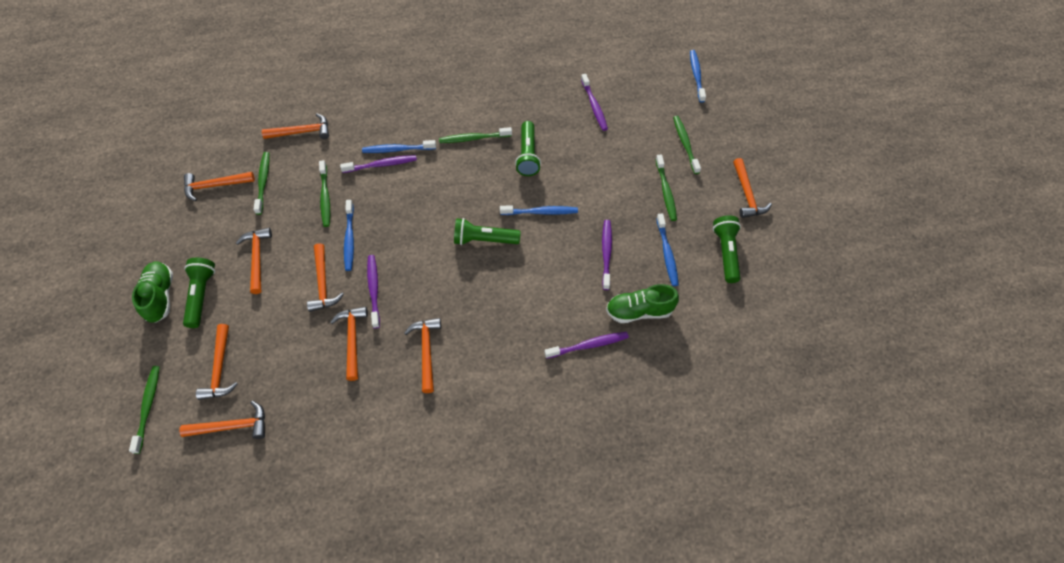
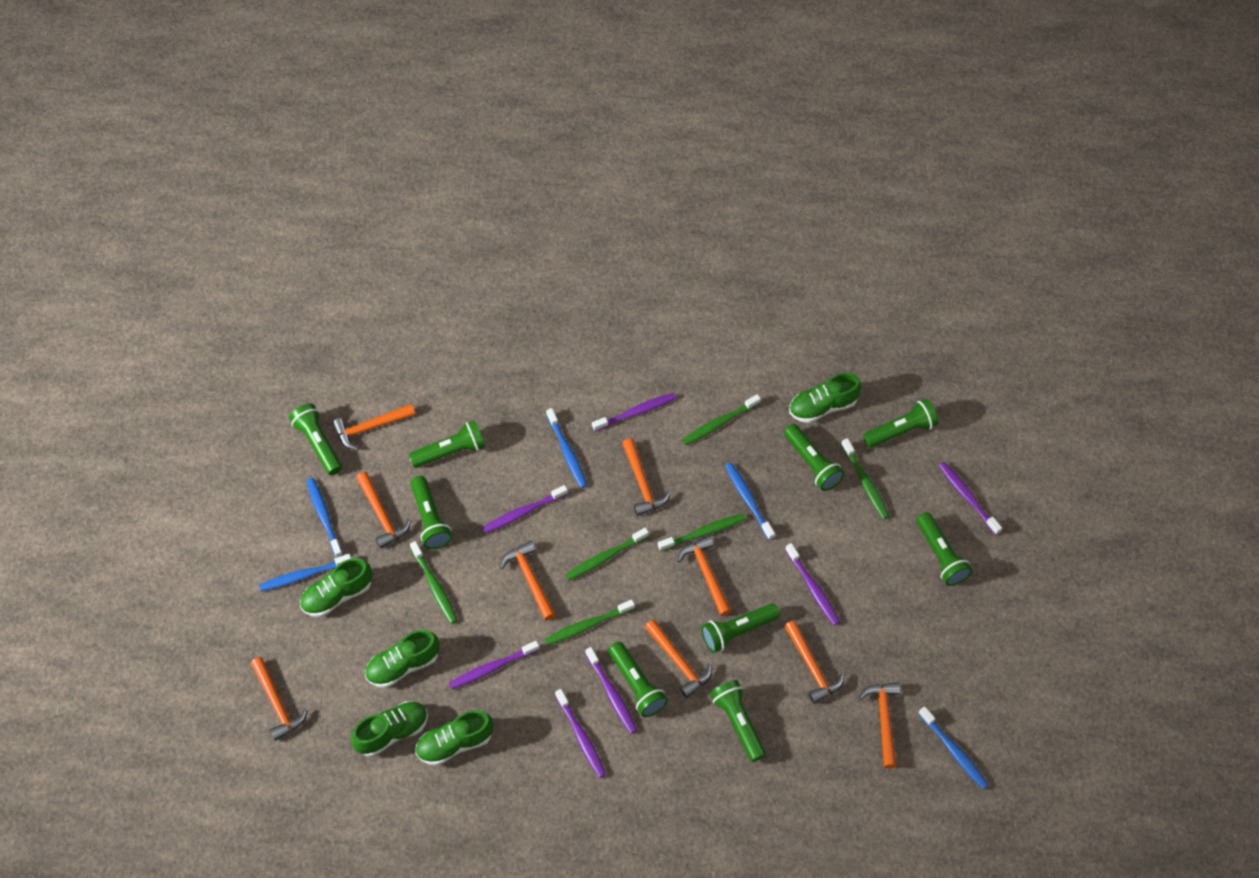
green flashlight: 4 -> 9
green shoe: 2 -> 5
purple toothbrush: 5 -> 7

